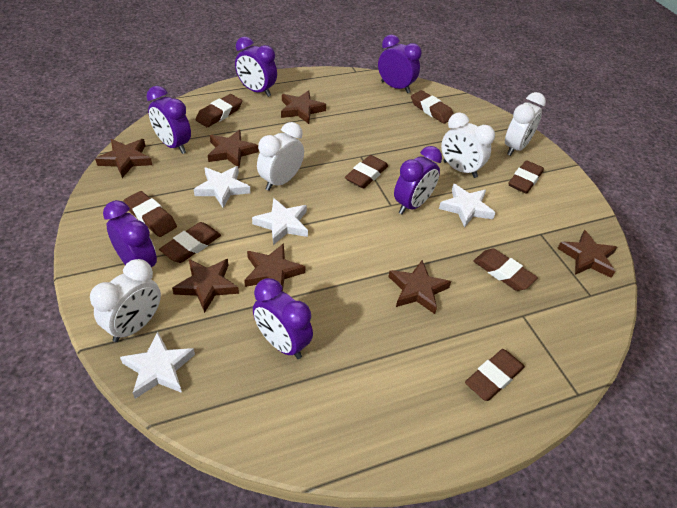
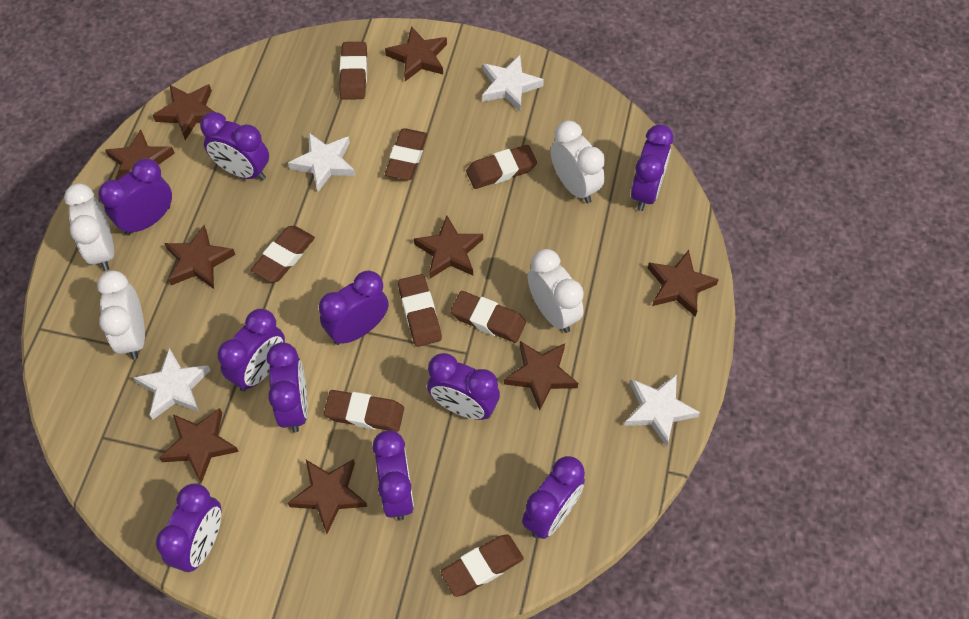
brown star: 7 -> 9
purple clock: 6 -> 10

